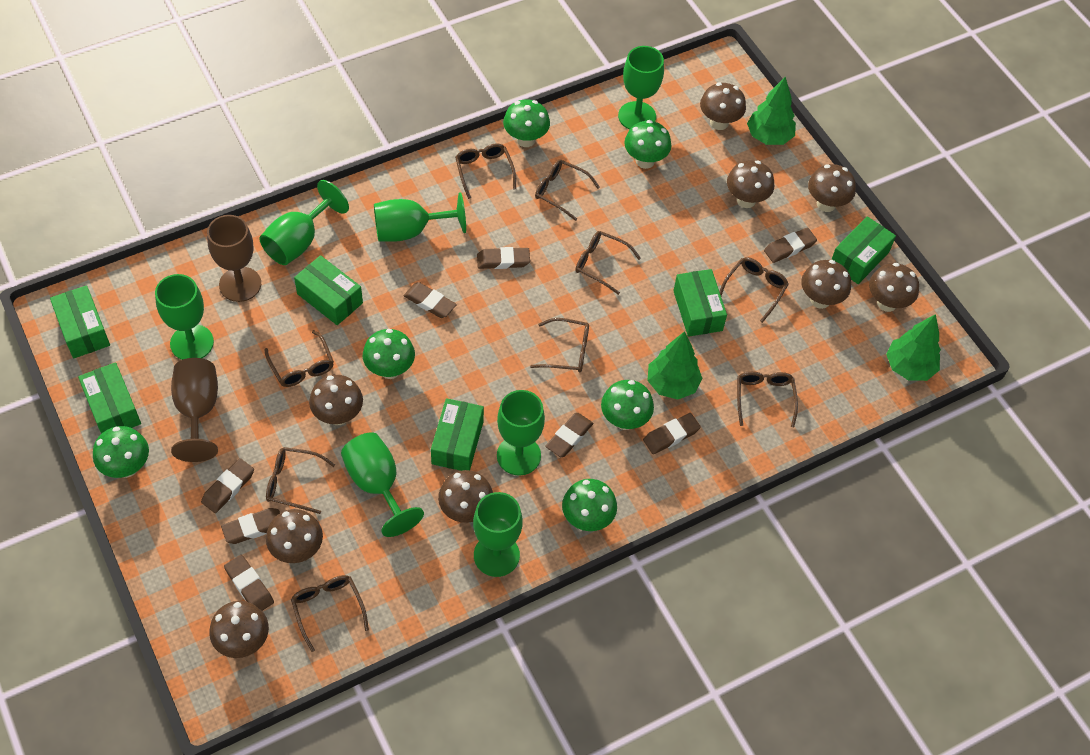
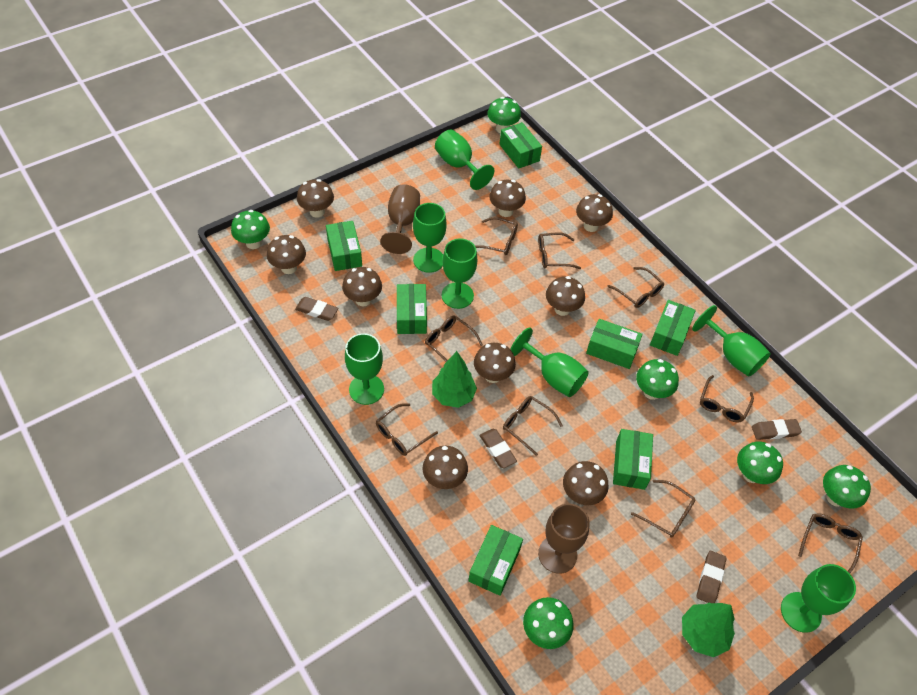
brown eraser: 8 -> 4
green box: 6 -> 7
green tree: 3 -> 2

